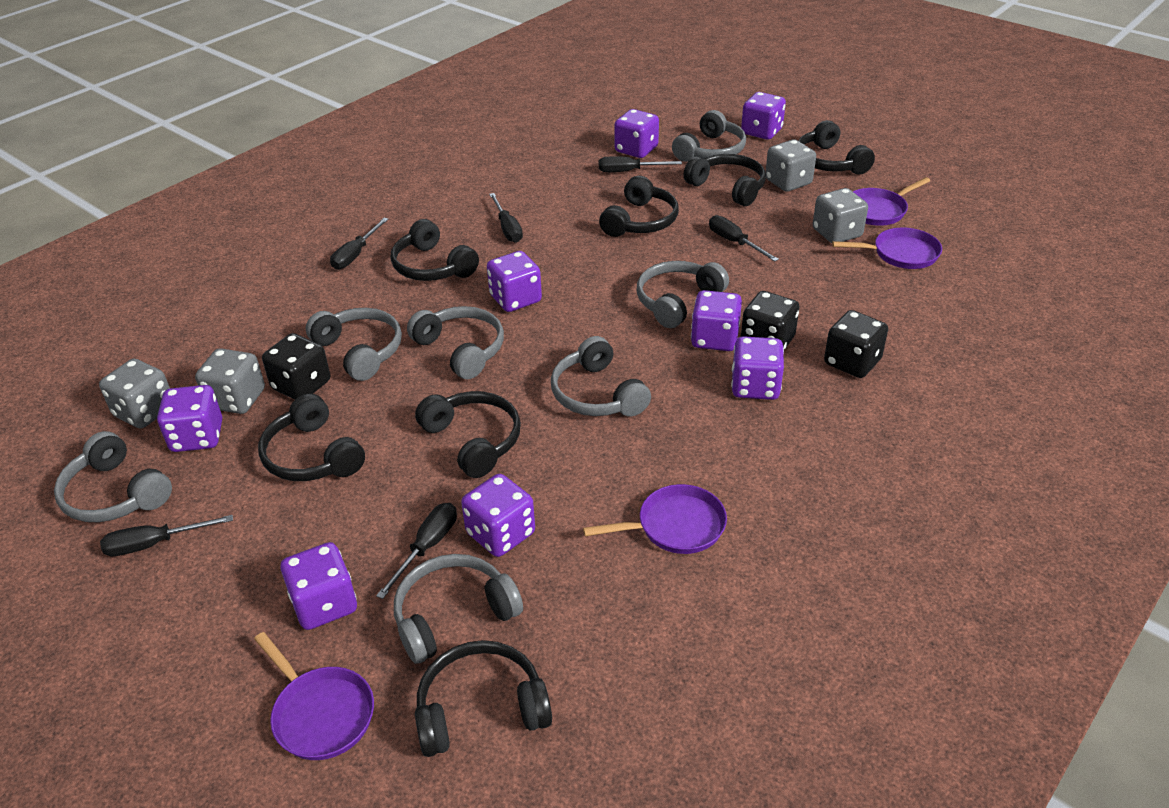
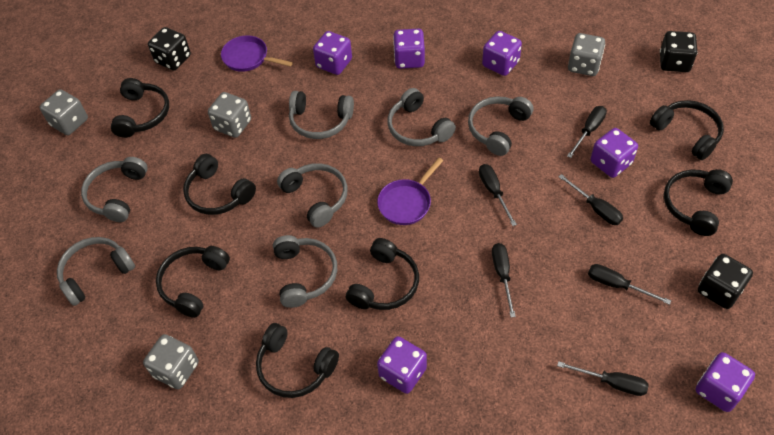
purple dice: 8 -> 6
purple pan: 4 -> 2

